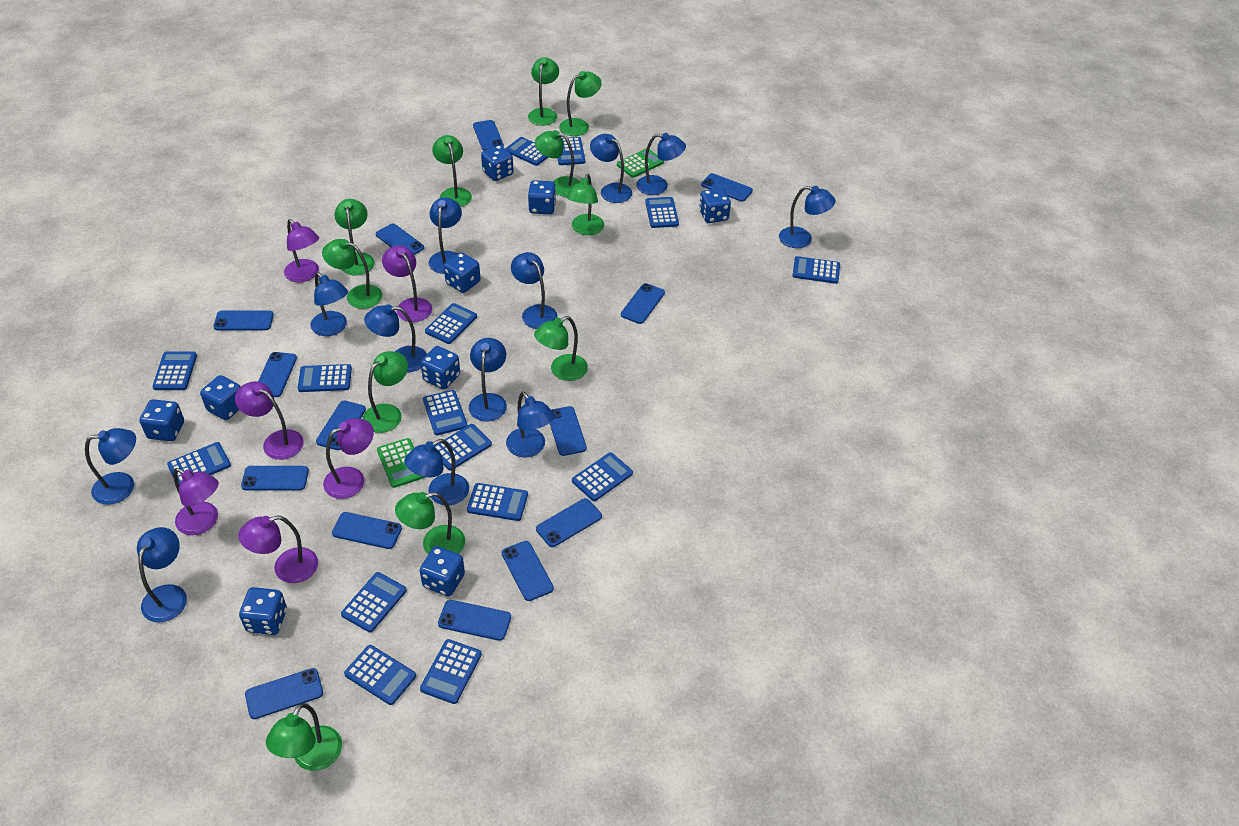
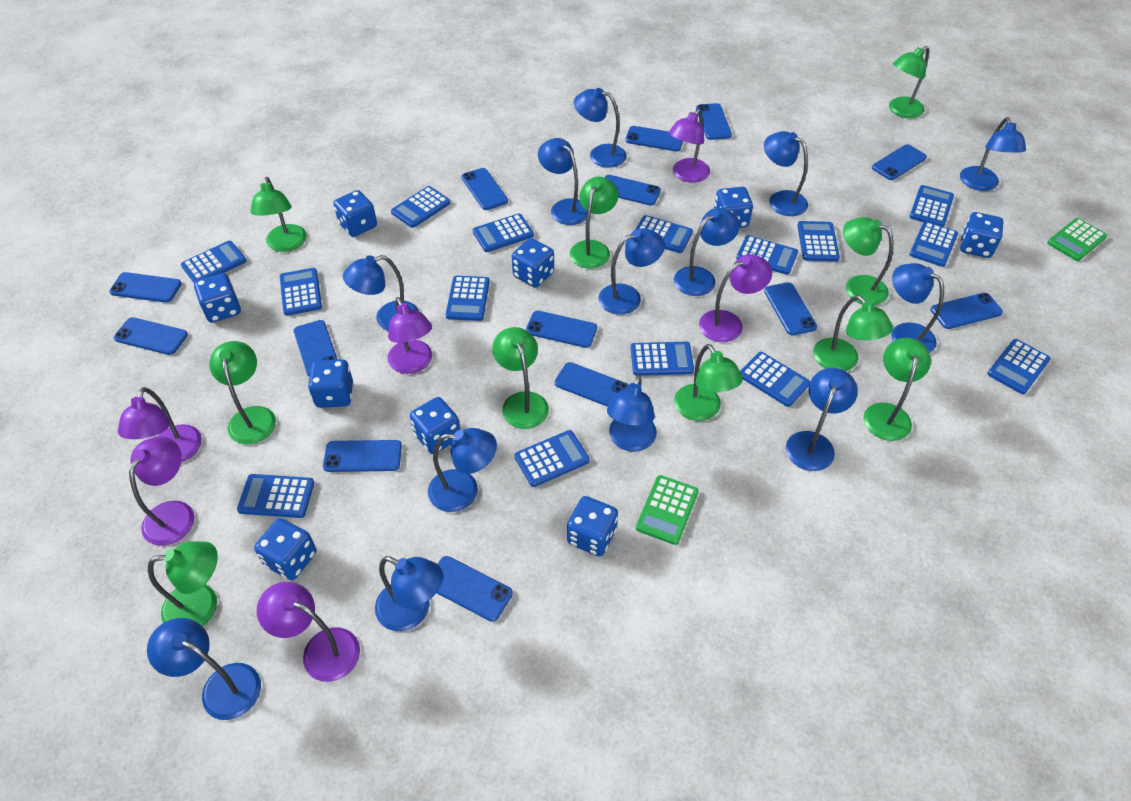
blue lamp: 12 -> 13
green lamp: 11 -> 10

